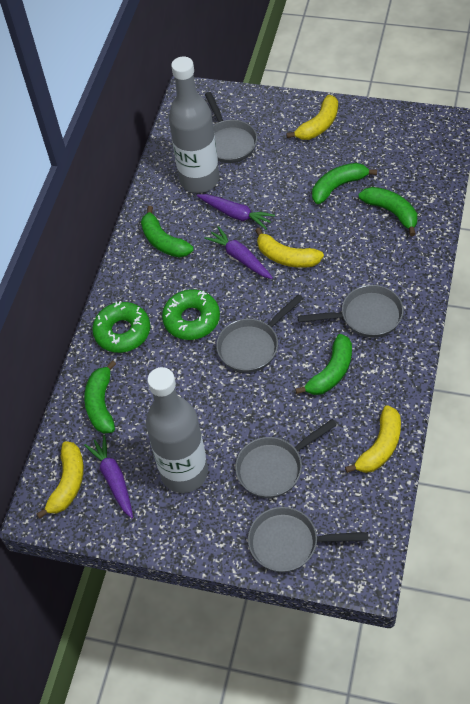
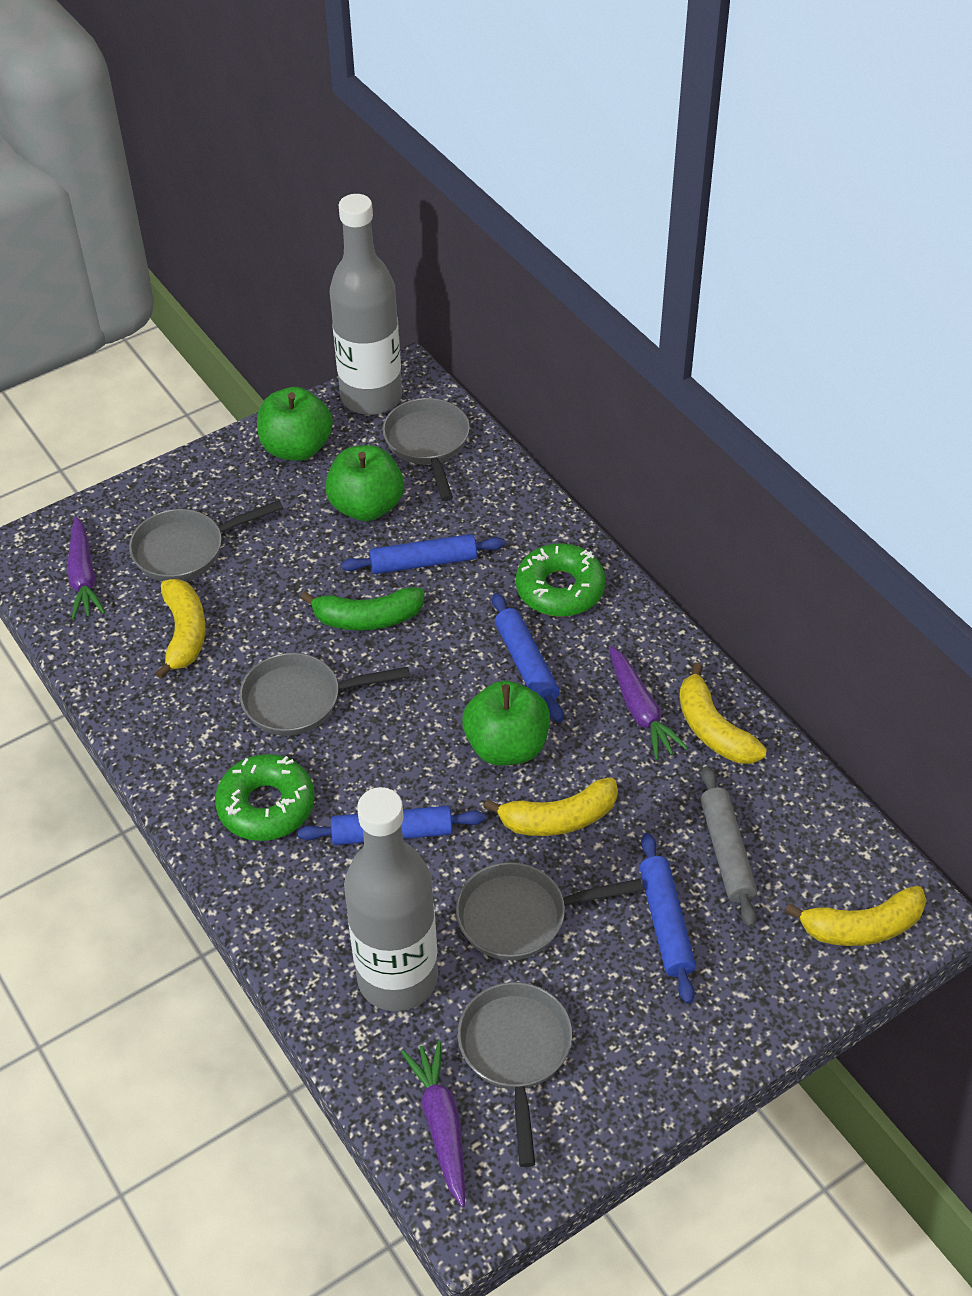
blue rolling pin: 0 -> 4
green apple: 0 -> 3
green banana: 5 -> 1
grey rolling pin: 0 -> 1

